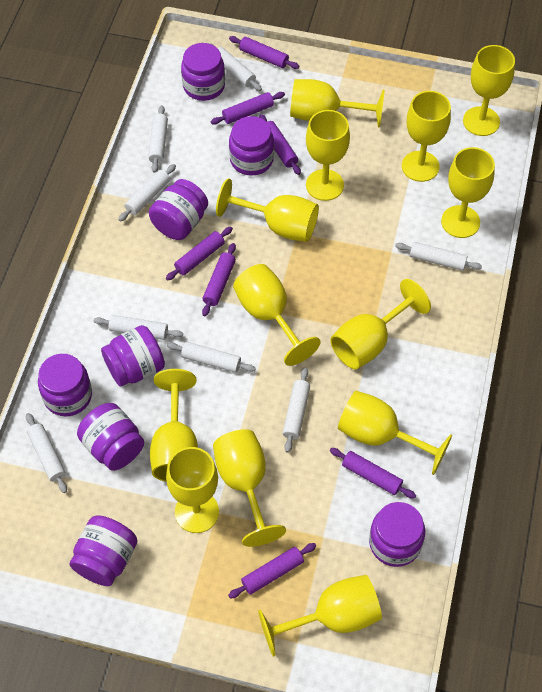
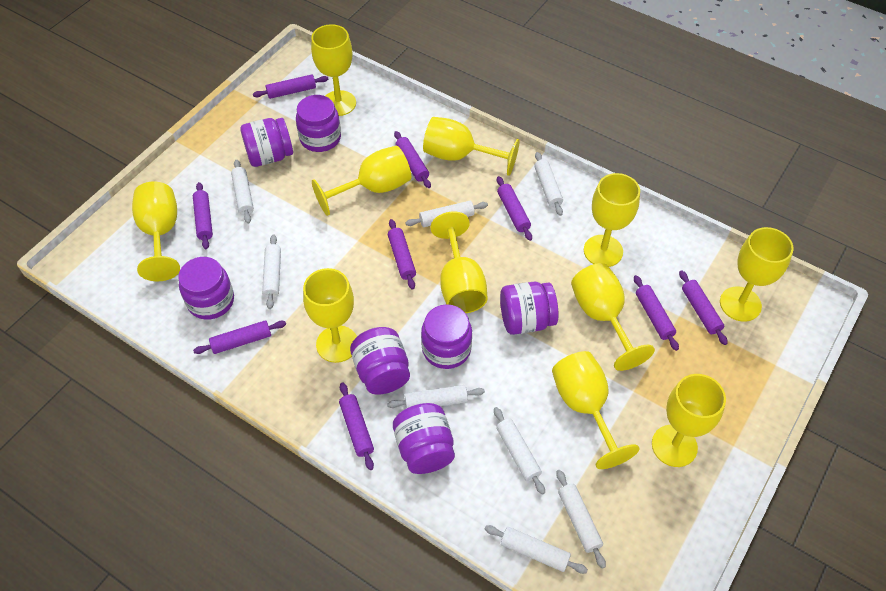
purple jar: 8 -> 7
purple rolling pin: 7 -> 9
yellow goblet: 13 -> 11

